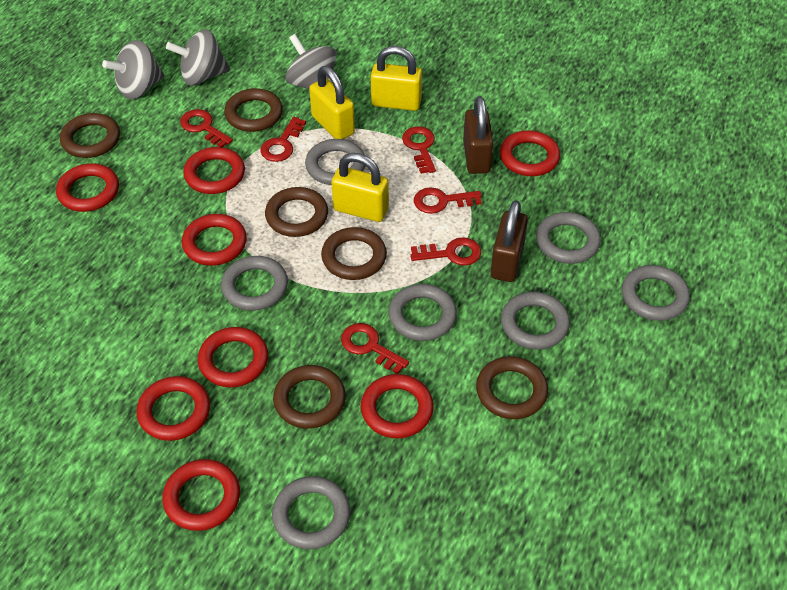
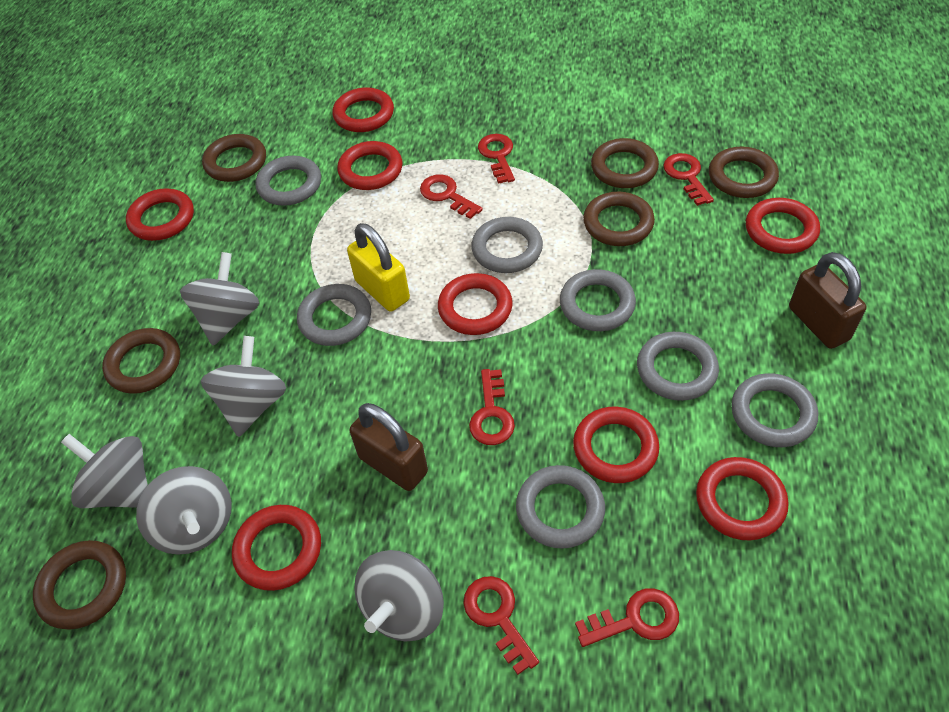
grey spinning top: 3 -> 5
yellow padlock: 3 -> 1

